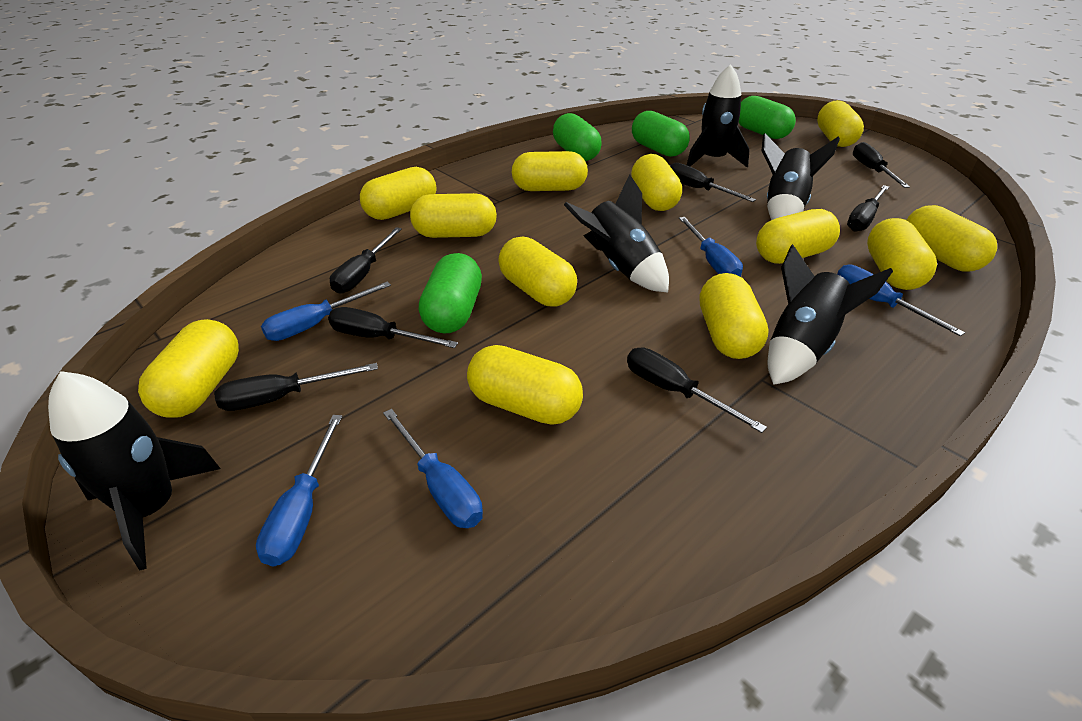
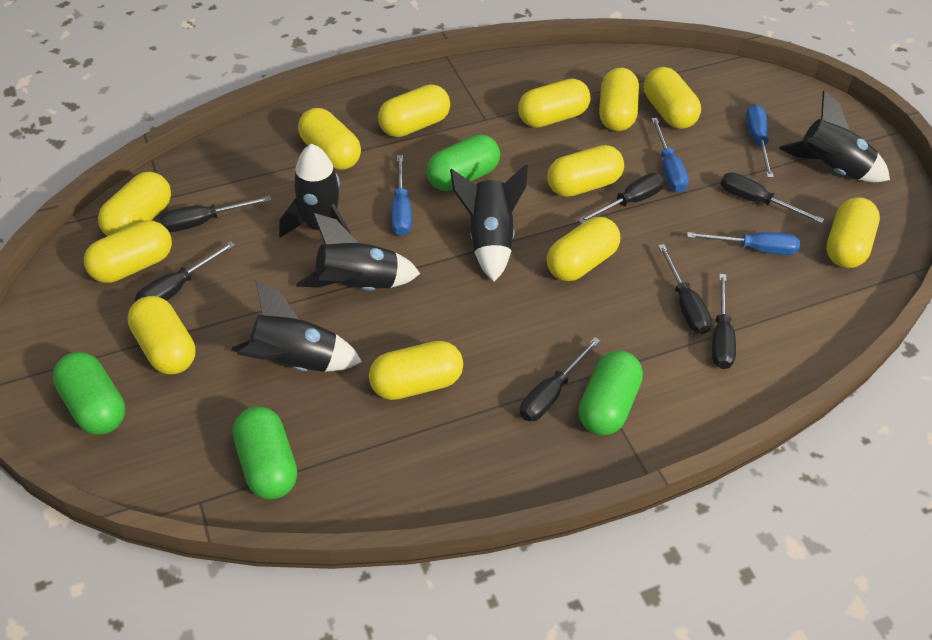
blue screwdriver: 5 -> 4

